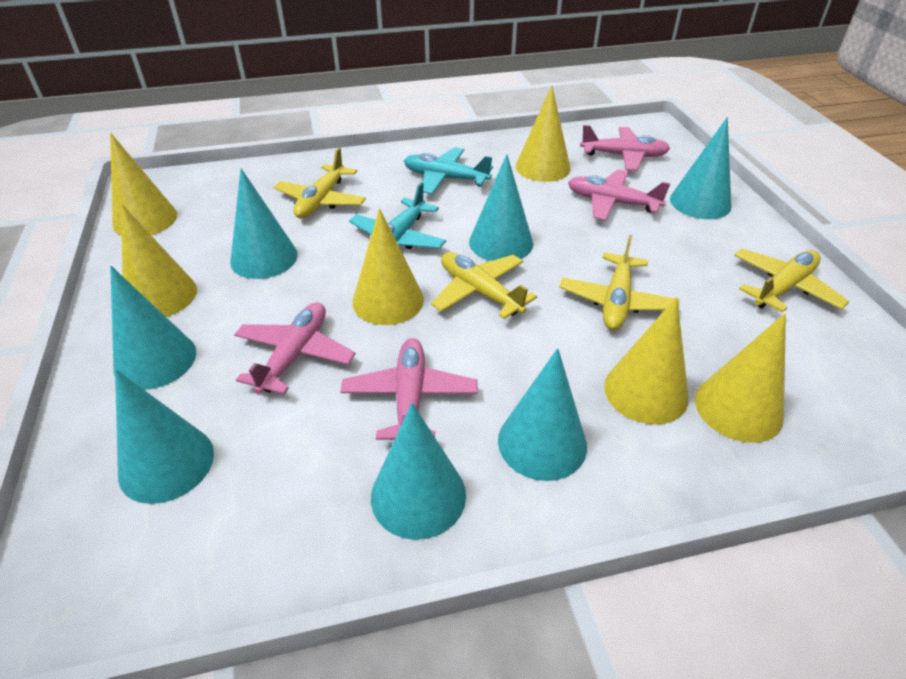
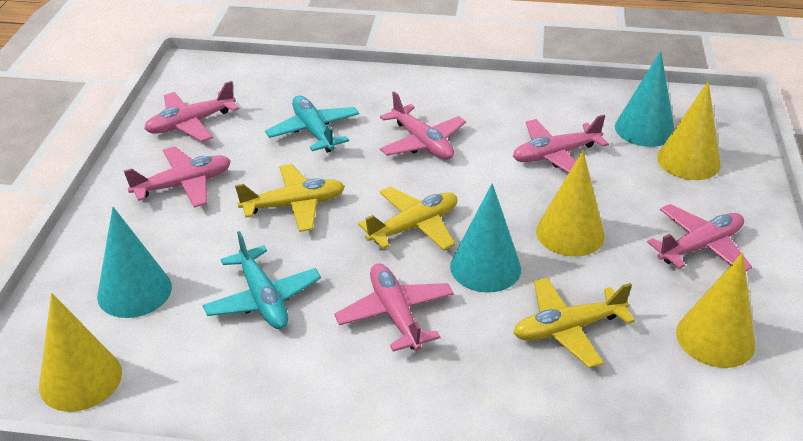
pink plane: 4 -> 6
turquoise cone: 7 -> 3
yellow cone: 6 -> 4
yellow plane: 4 -> 3

